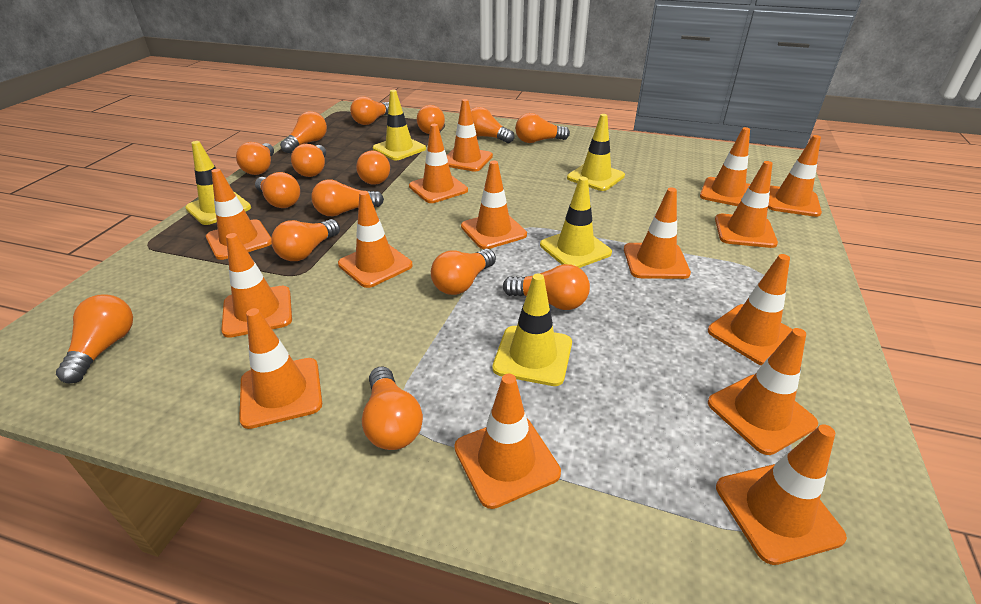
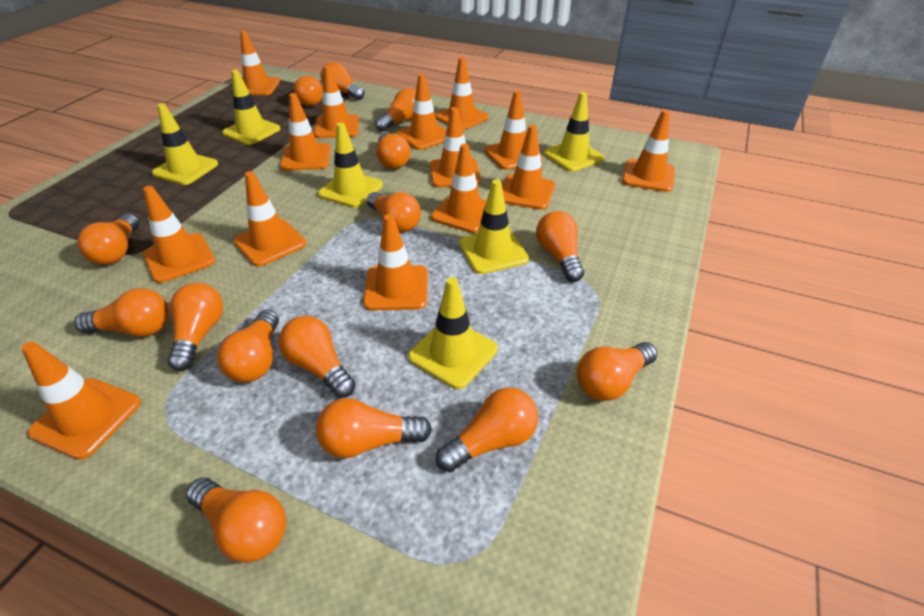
orange traffic cone: 15 -> 14
yellow traffic cone: 5 -> 6

